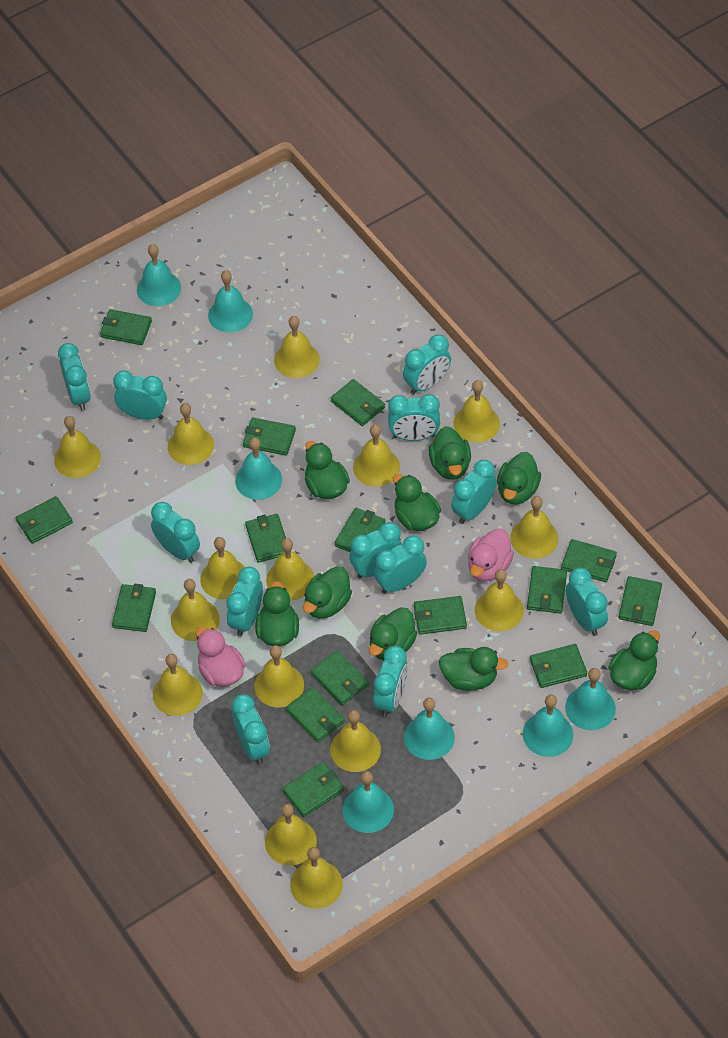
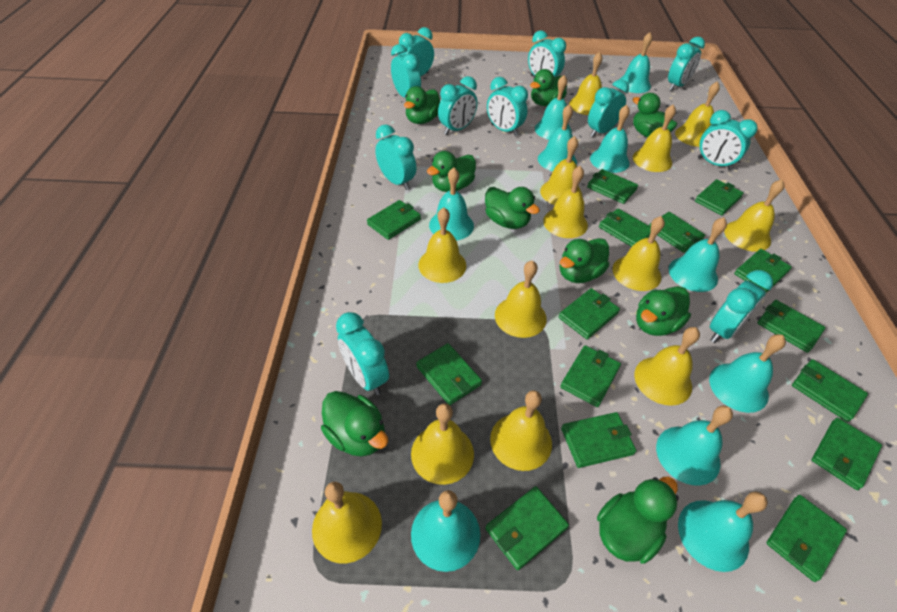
pink duck: 2 -> 0
turquoise bell: 7 -> 10
turquoise clock: 12 -> 11
yellow bell: 15 -> 13

